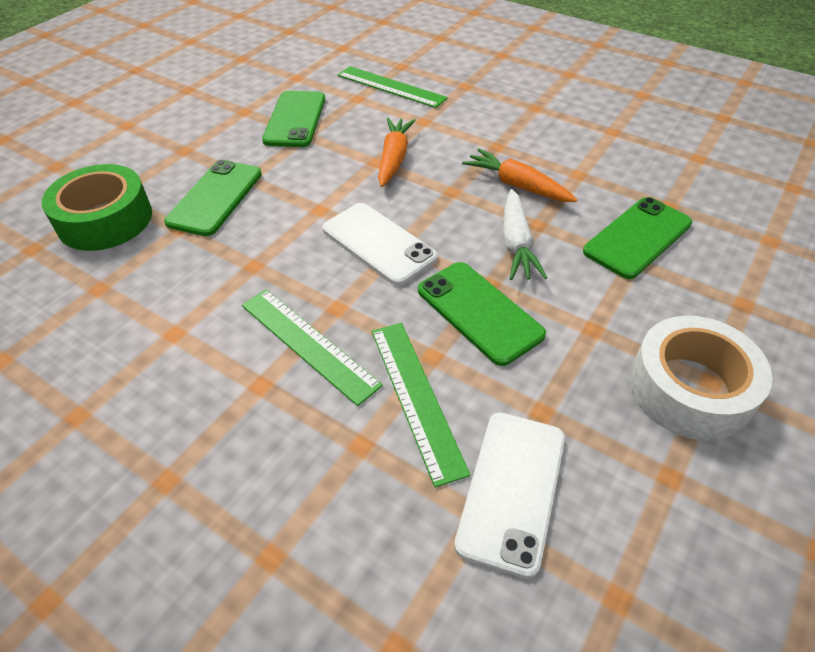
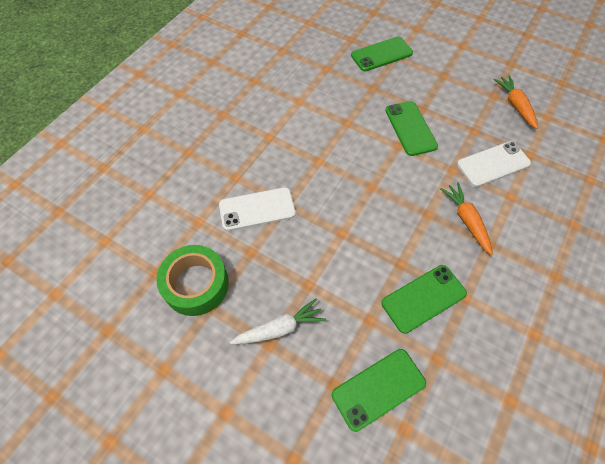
green ruler: 3 -> 0
white tape: 1 -> 0

